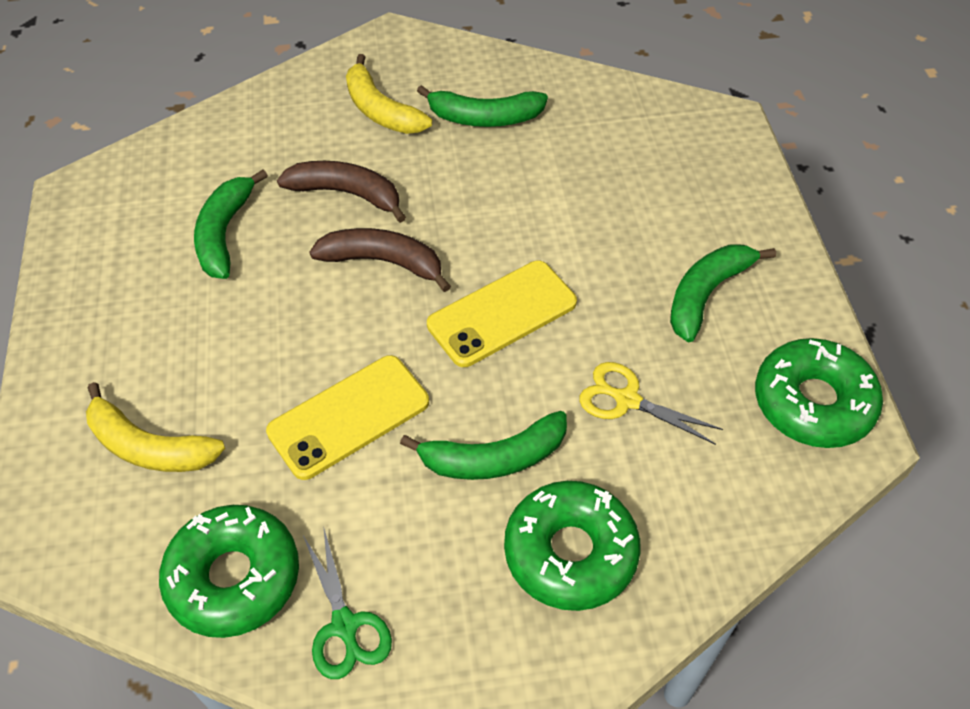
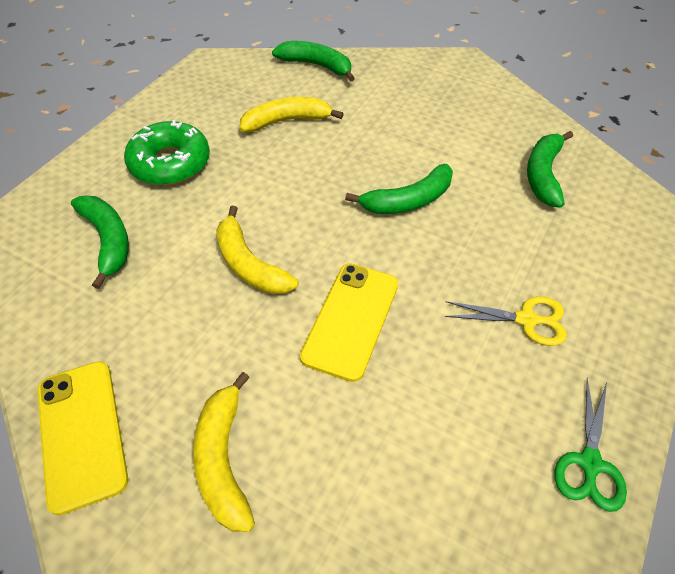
brown banana: 2 -> 0
green donut: 3 -> 1
yellow banana: 2 -> 3

